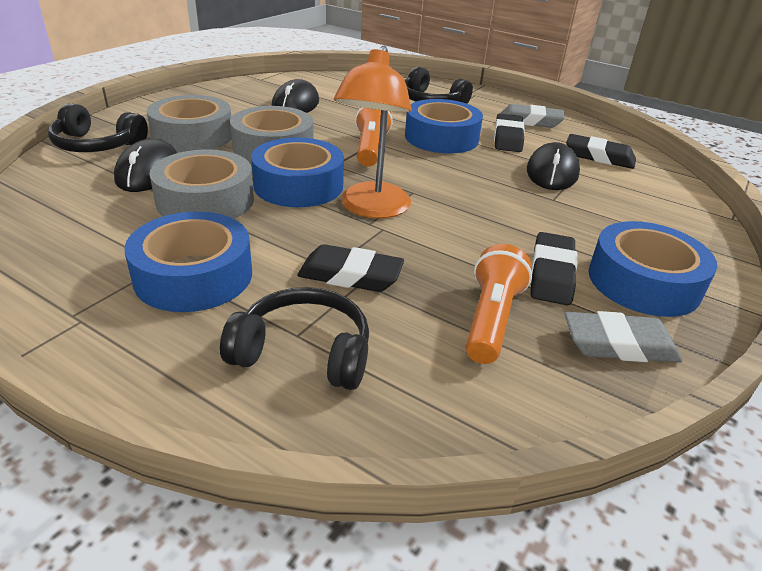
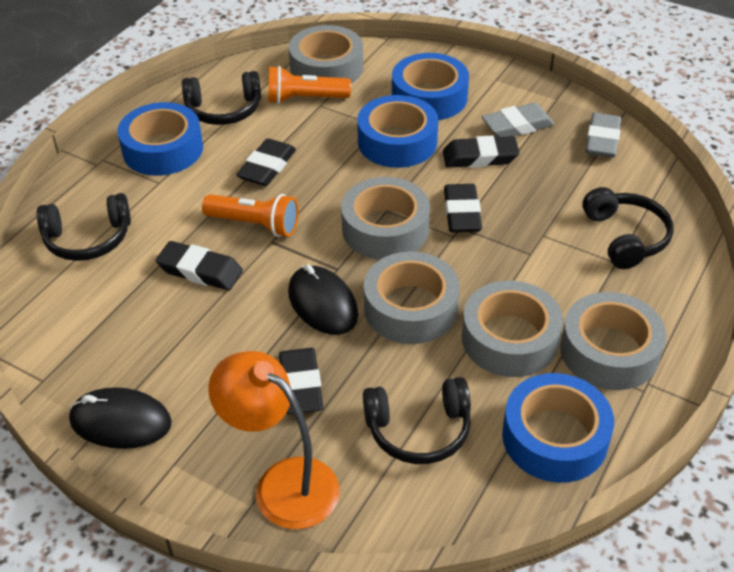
black eraser: 4 -> 5
black headphones: 3 -> 4
black mouse: 3 -> 2
grey tape: 3 -> 5

